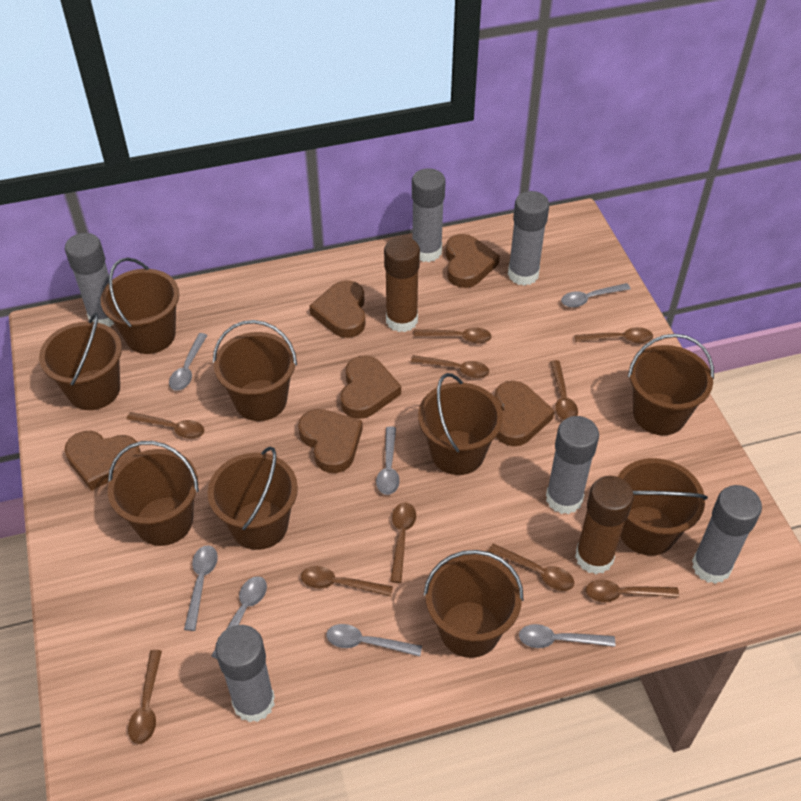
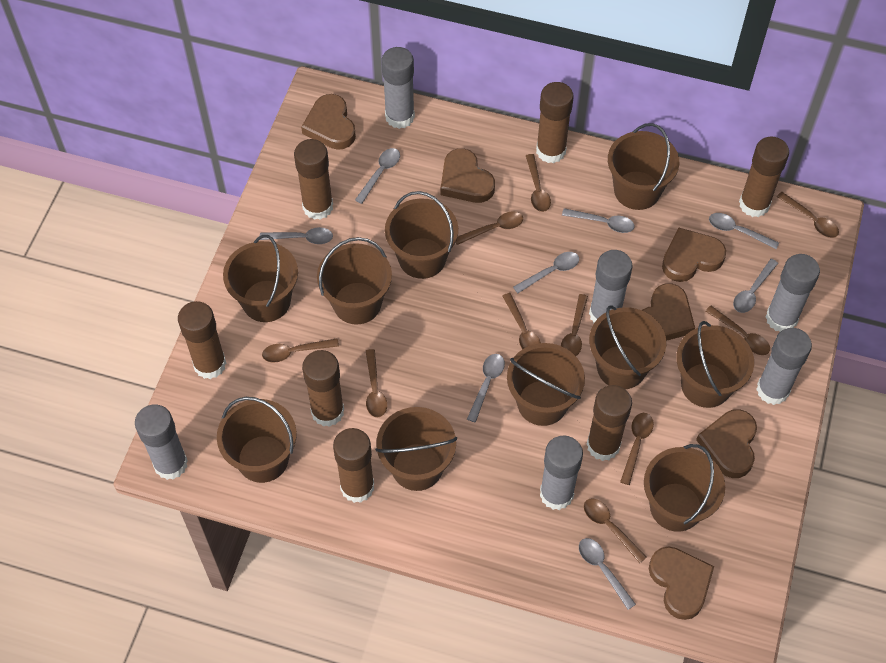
brown bucket: 9 -> 10
brown glue stick: 2 -> 7
grey spoon: 7 -> 8

